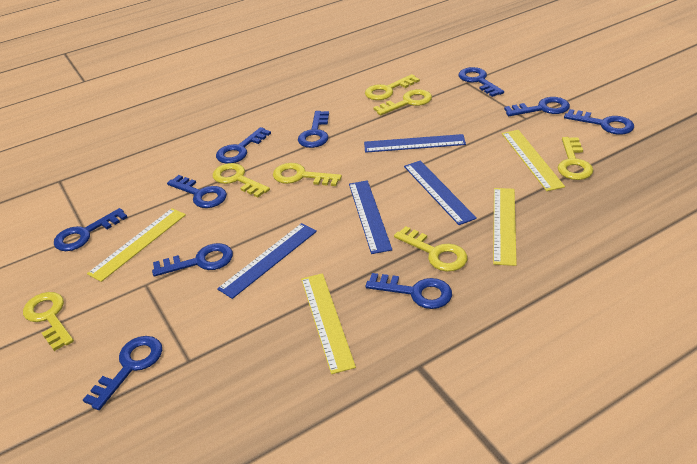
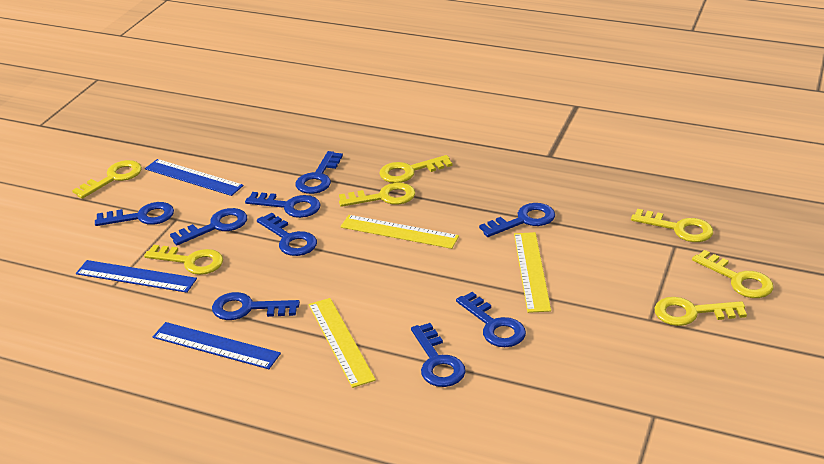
blue key: 10 -> 9
blue ruler: 4 -> 3
yellow ruler: 4 -> 3

